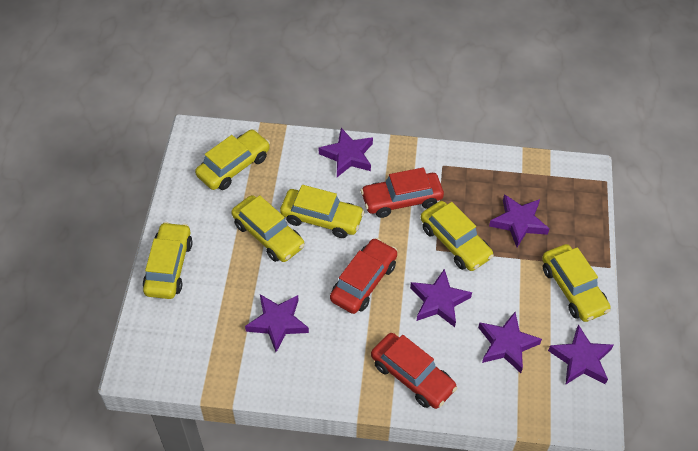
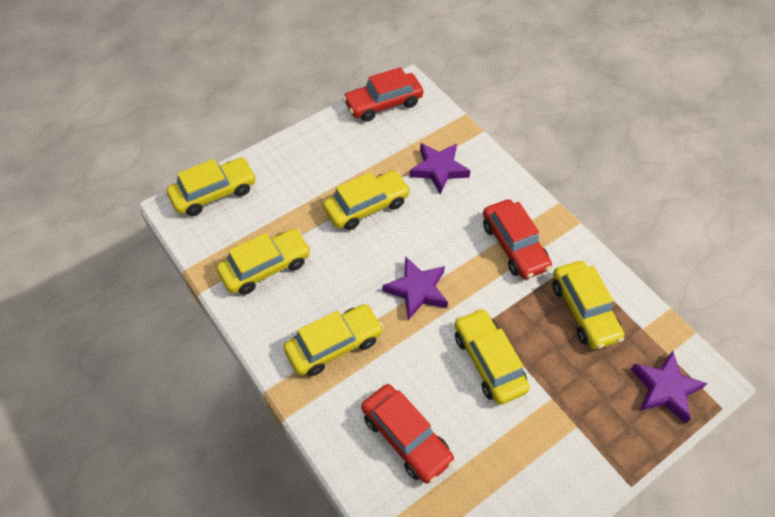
purple star: 6 -> 3

